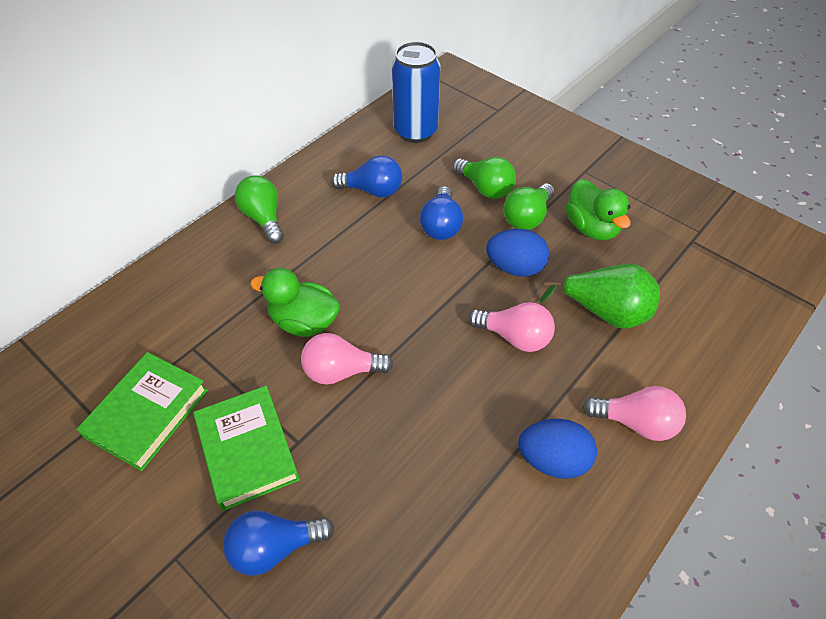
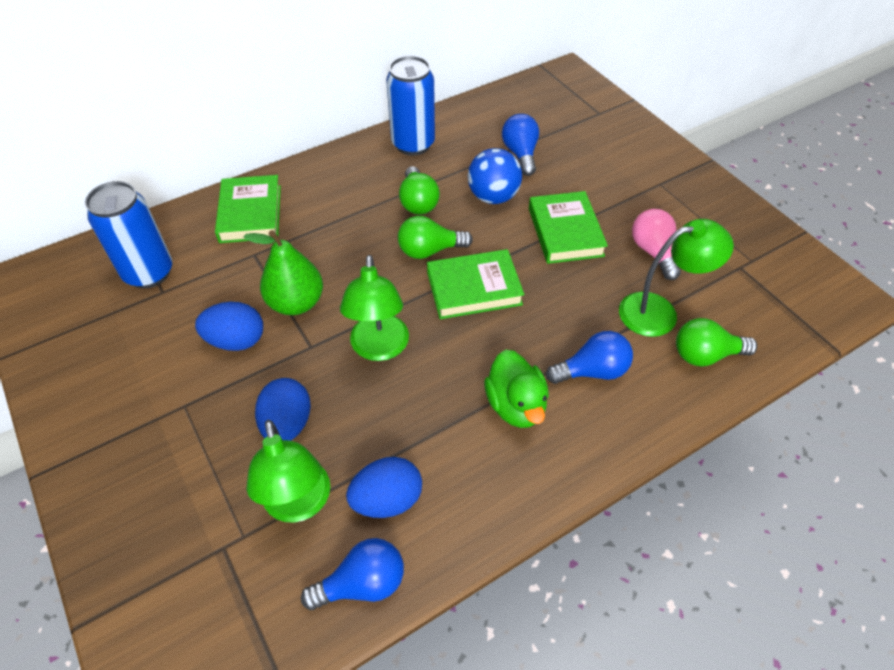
blue ball: 0 -> 1
blue can: 1 -> 2
blue egg: 2 -> 3
green book: 2 -> 3
green duck: 2 -> 1
green lamp: 0 -> 3
pink light bulb: 3 -> 1

